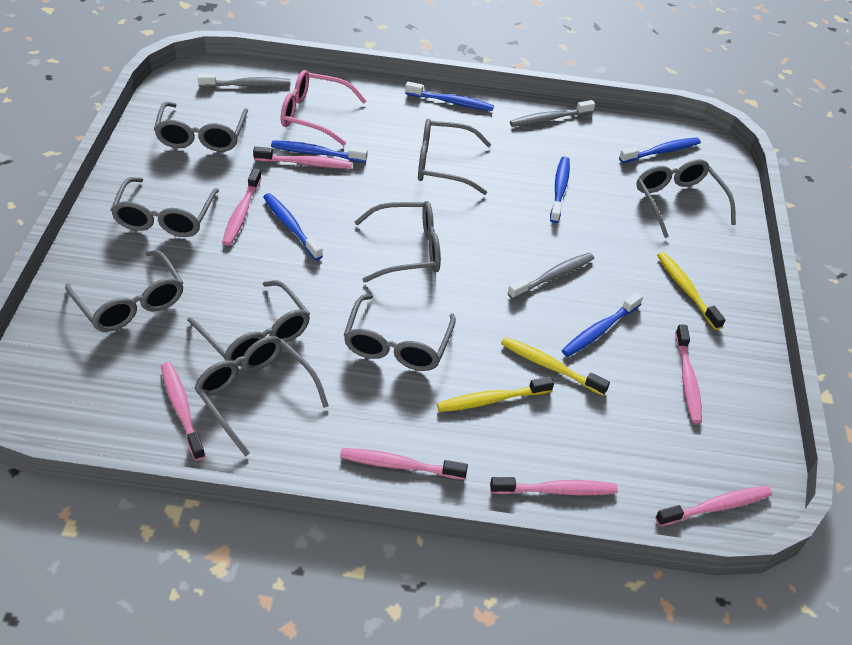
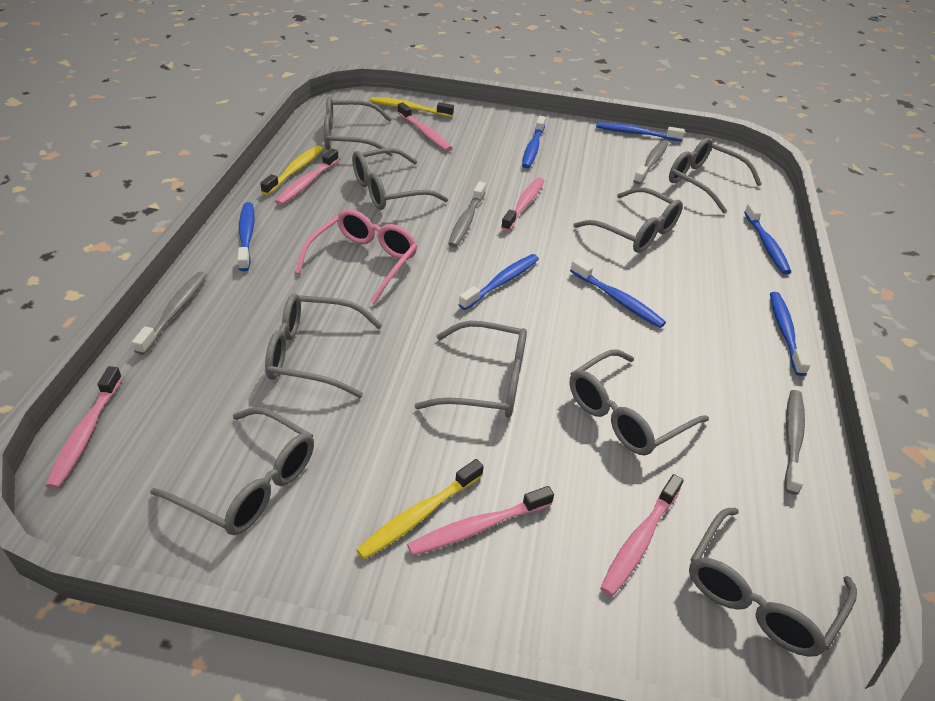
blue toothbrush: 6 -> 7
grey toothbrush: 3 -> 4
pink toothbrush: 7 -> 6

